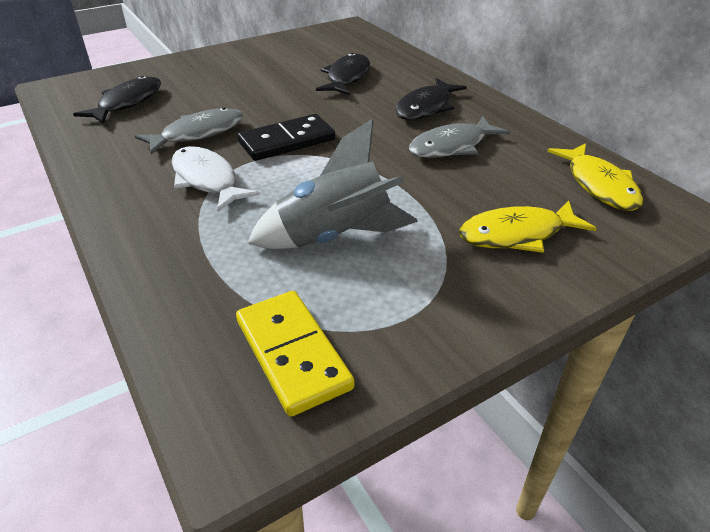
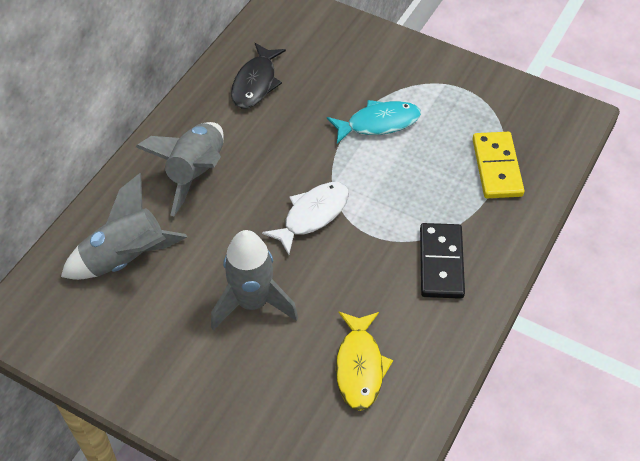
black fish: 3 -> 1
grey fish: 2 -> 0
grey rocket: 1 -> 3
turquoise fish: 0 -> 1
yellow fish: 2 -> 1

